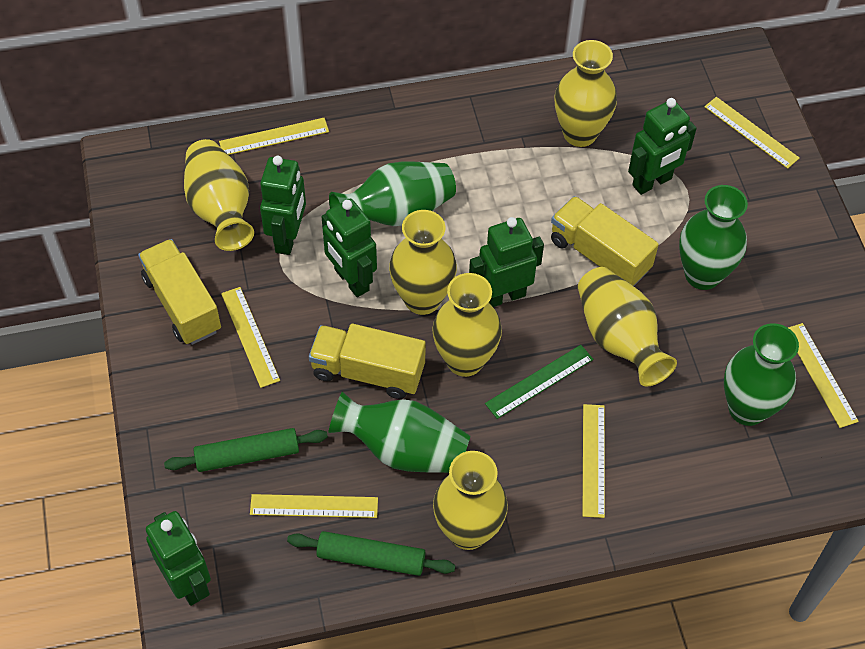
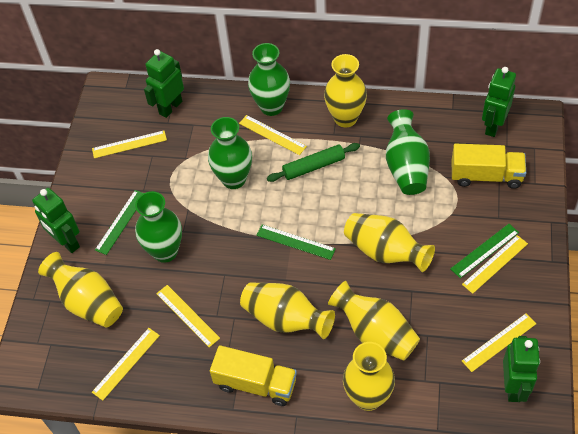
green robot: 5 -> 4
green rolling pin: 2 -> 1
green ruler: 1 -> 3
yellow truck: 3 -> 2

